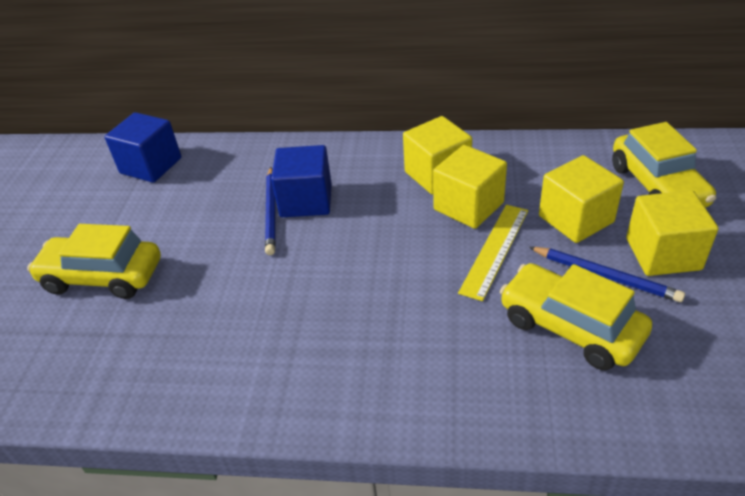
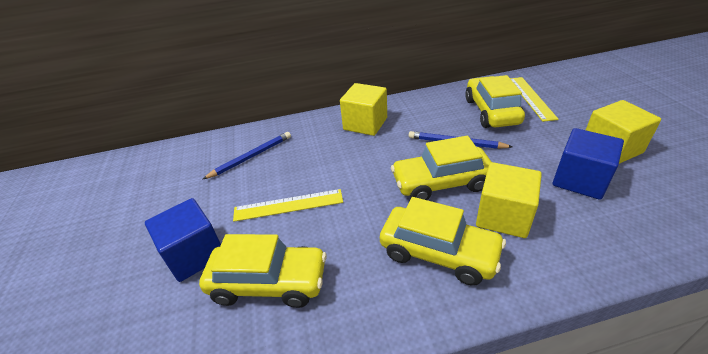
yellow car: 3 -> 4
yellow cube: 4 -> 3
yellow ruler: 1 -> 2

